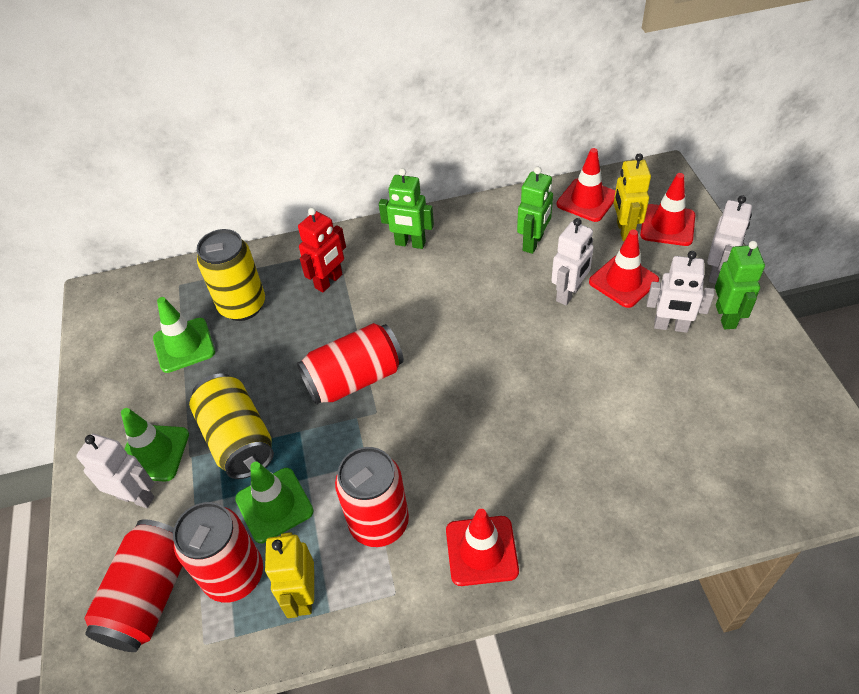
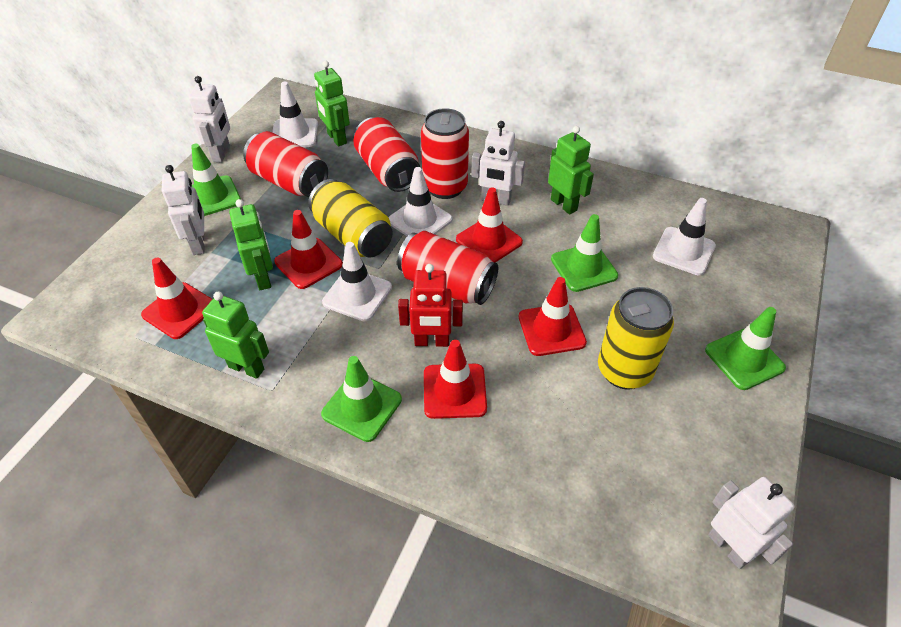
green robot: 3 -> 4
green traffic cone: 3 -> 4
red traffic cone: 4 -> 5
white traffic cone: 0 -> 4
yellow robot: 2 -> 0

